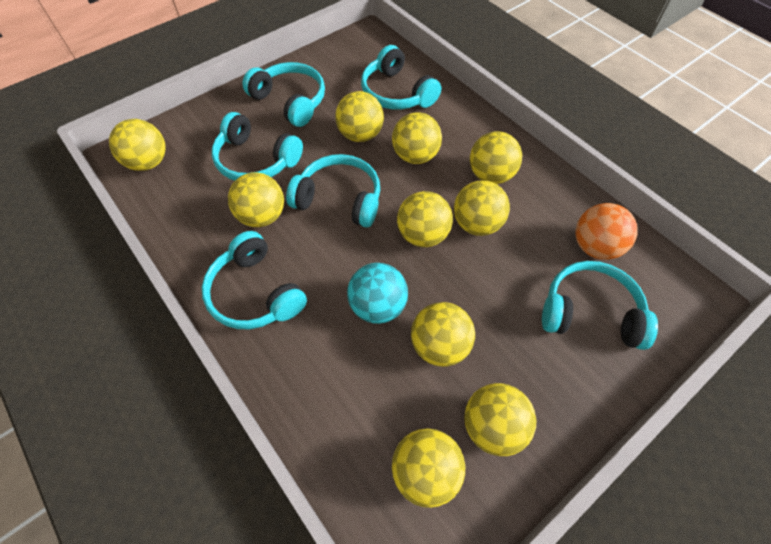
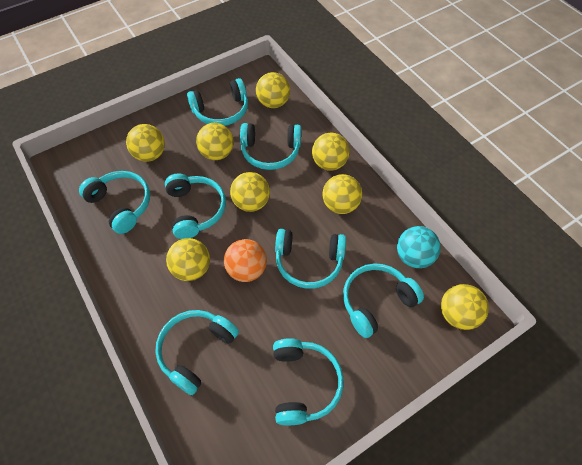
turquoise headphones: 6 -> 8
yellow ball: 10 -> 8

